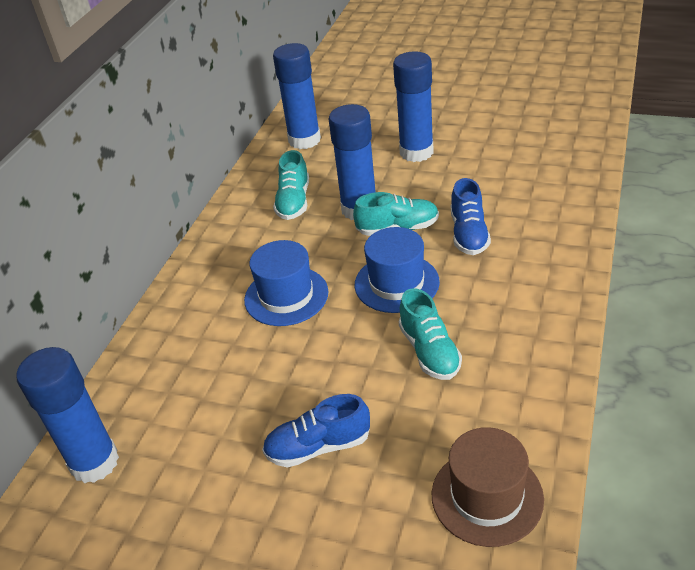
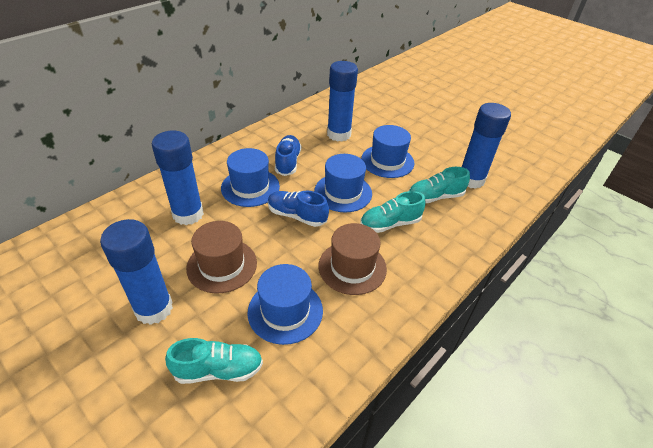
blue hat: 2 -> 4
brown hat: 1 -> 2

